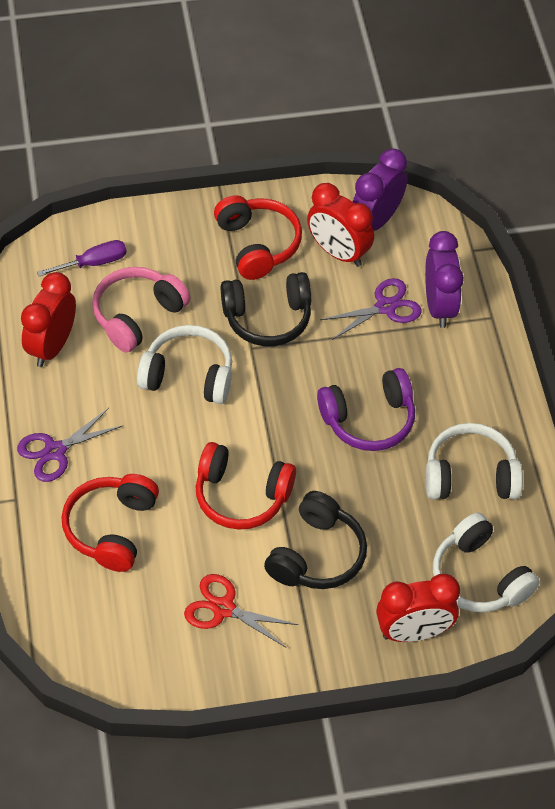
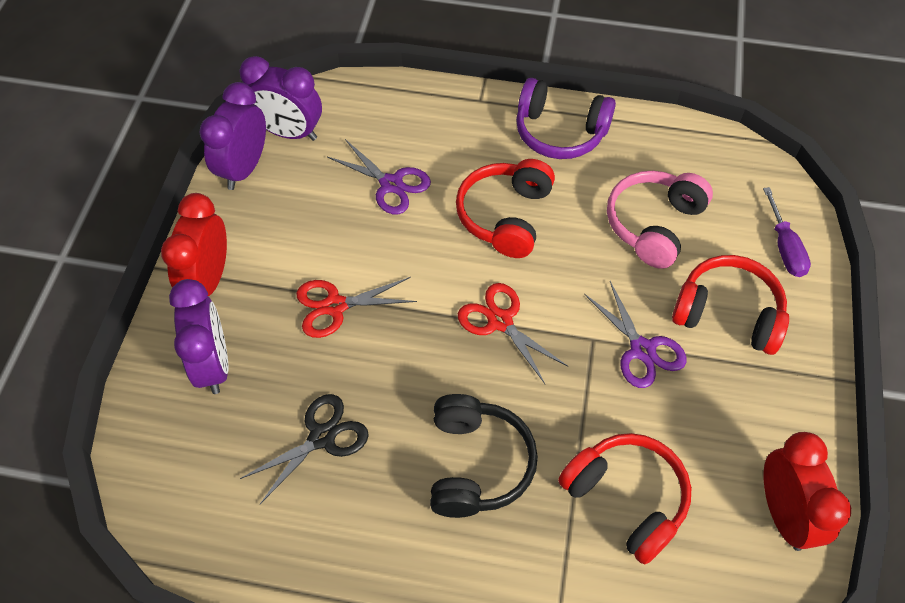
black headphones: 2 -> 1
black scissors: 0 -> 1
purple clock: 2 -> 3
red clock: 3 -> 2
red scissors: 1 -> 2
white headphones: 3 -> 0

